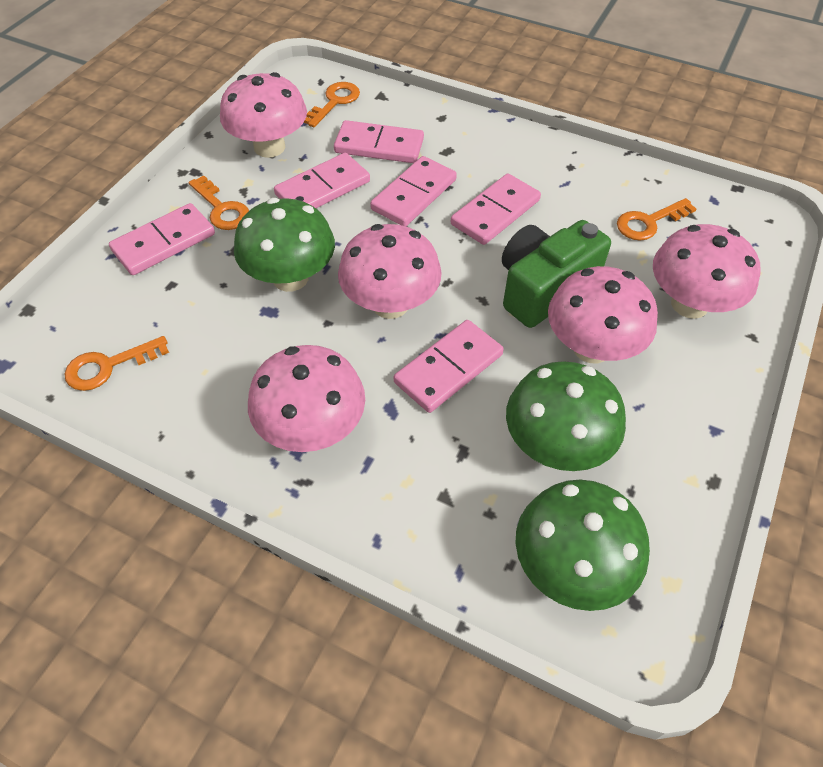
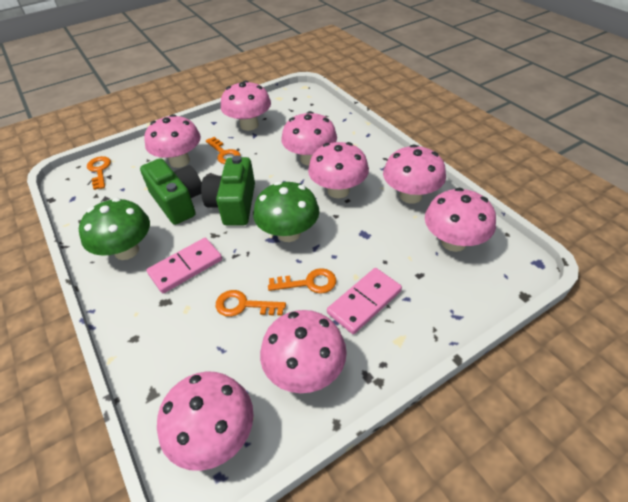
green camera: 1 -> 2
green mushroom: 3 -> 2
pink domino: 6 -> 2
pink mushroom: 5 -> 8

